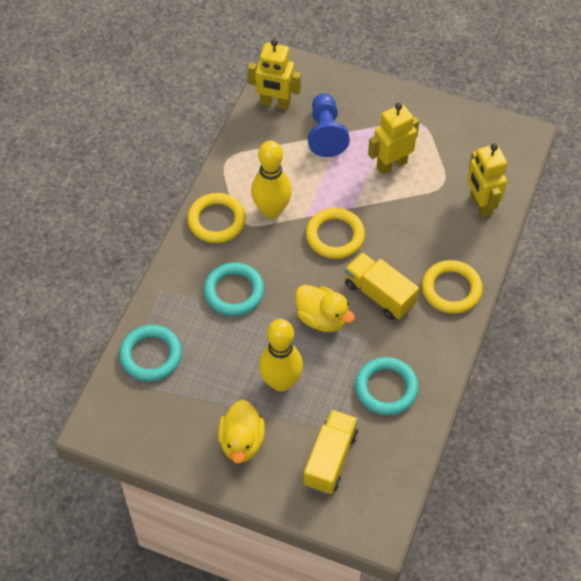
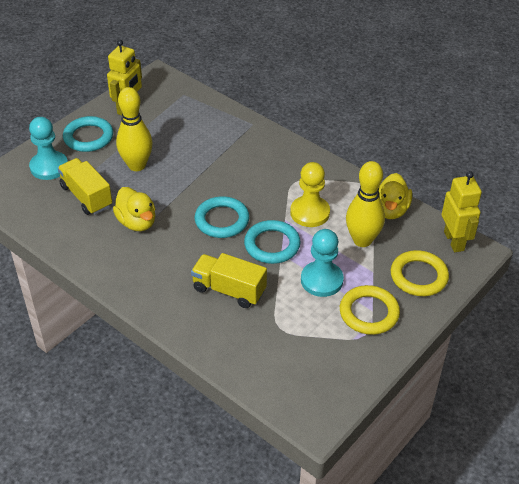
blue pawn: 1 -> 0
turquoise pawn: 0 -> 2
yellow pawn: 0 -> 1
yellow ring: 3 -> 2
yellow robot: 3 -> 2

